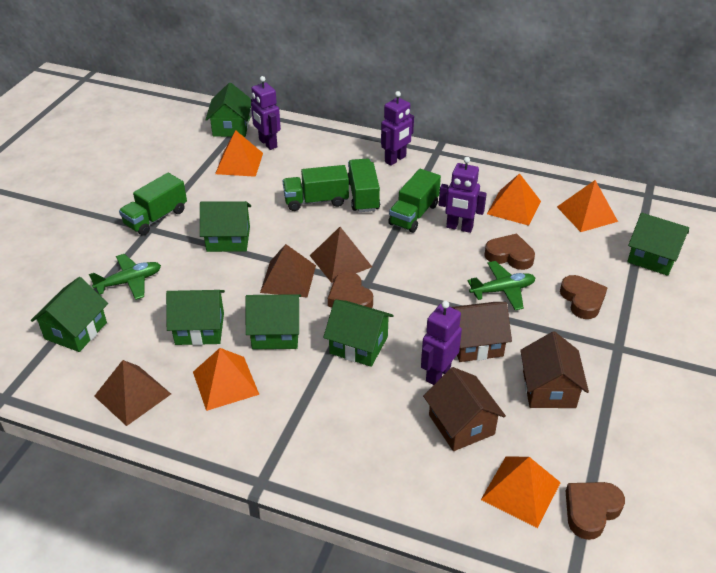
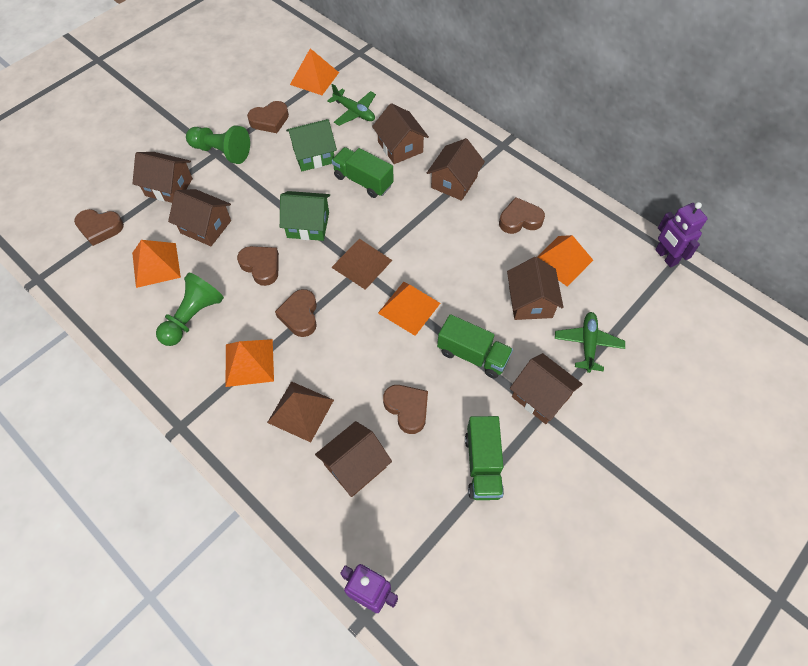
brown heart: 4 -> 6
brown house: 3 -> 7
brown pyramid: 3 -> 2
green house: 7 -> 2
green pawn: 0 -> 2
green truck: 4 -> 3
purple robot: 4 -> 2

